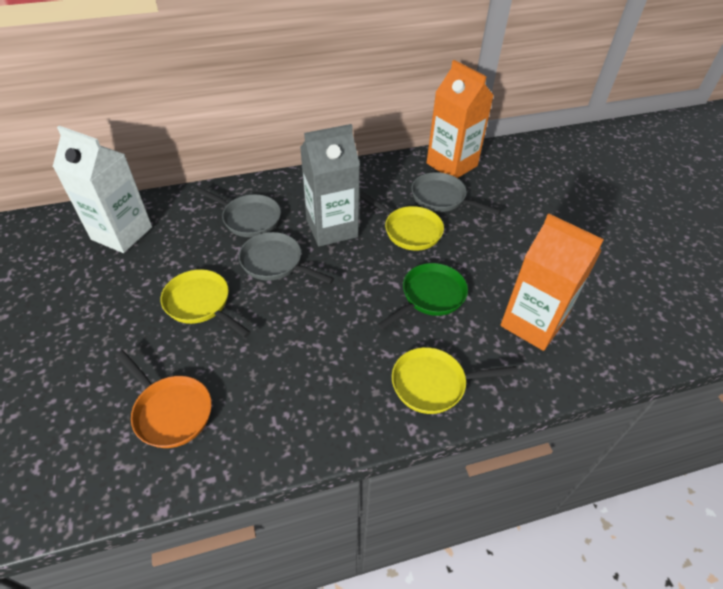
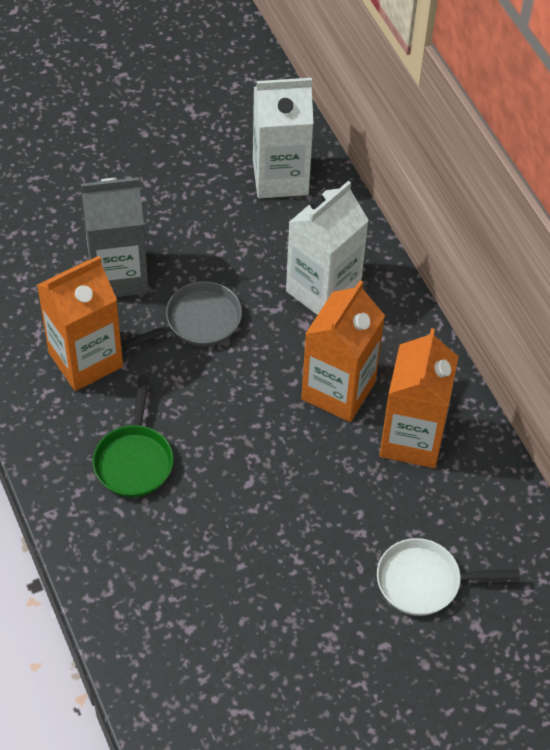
grey pan: 3 -> 1
orange carton: 2 -> 3
orange pan: 1 -> 0
white carton: 1 -> 2
white pan: 0 -> 1
yellow pan: 3 -> 0

